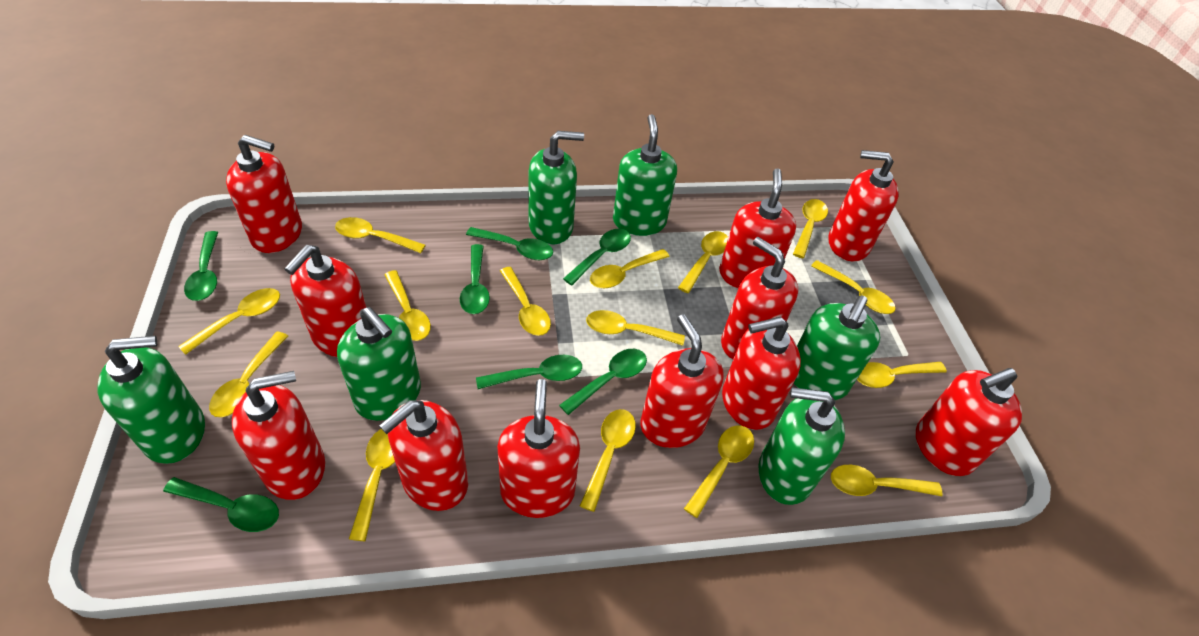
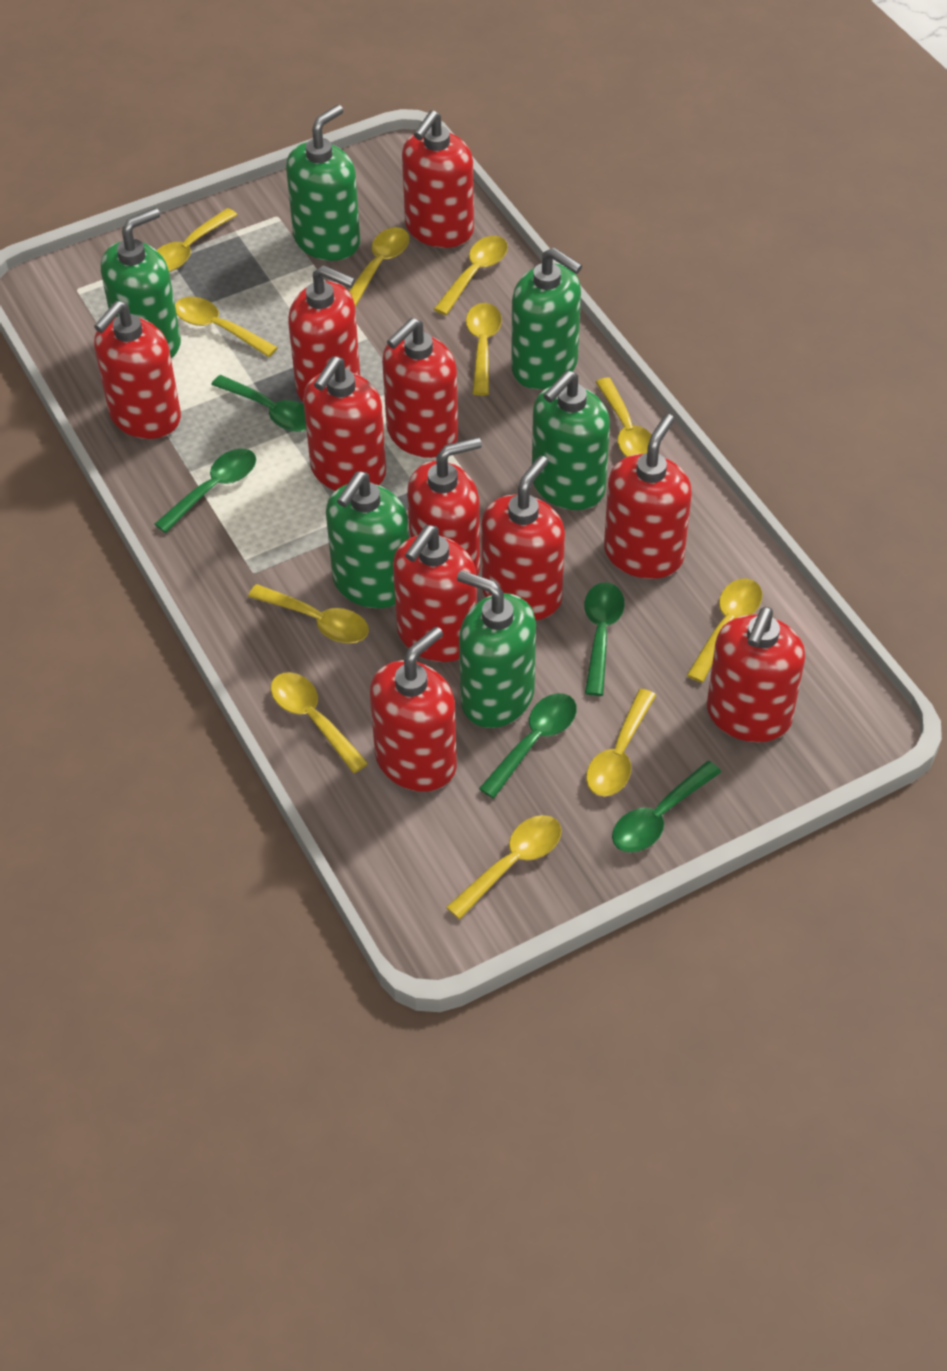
green spoon: 7 -> 5
yellow spoon: 15 -> 11

